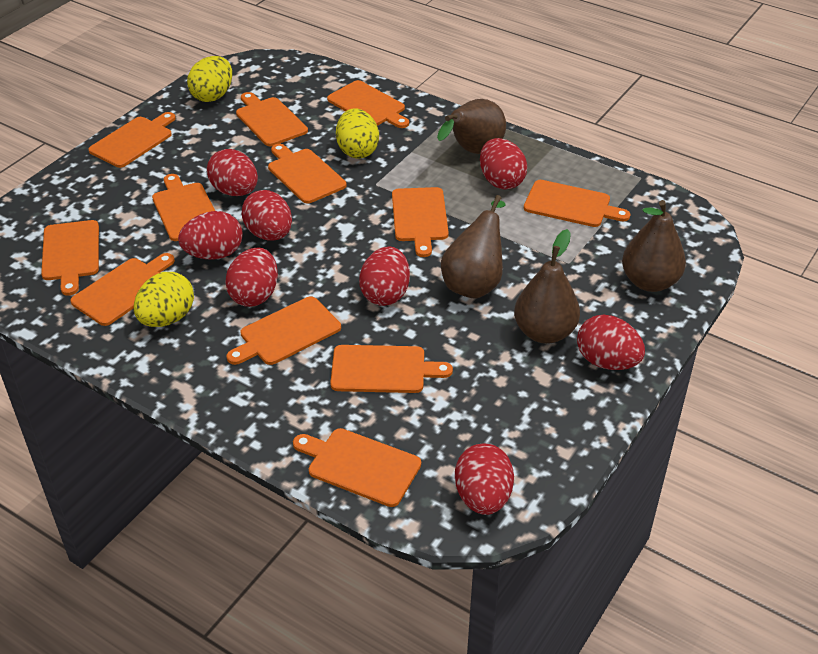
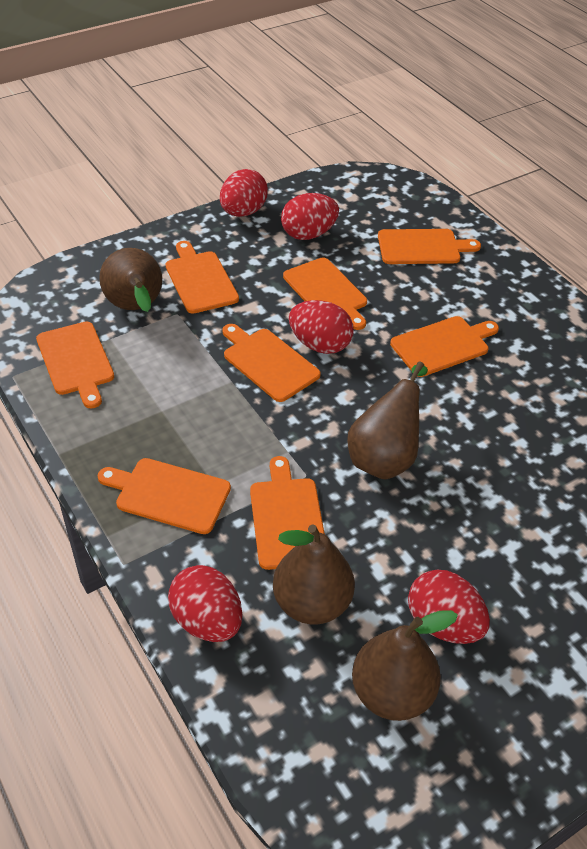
orange cutting board: 12 -> 8
red egg: 8 -> 5
yellow egg: 3 -> 0

